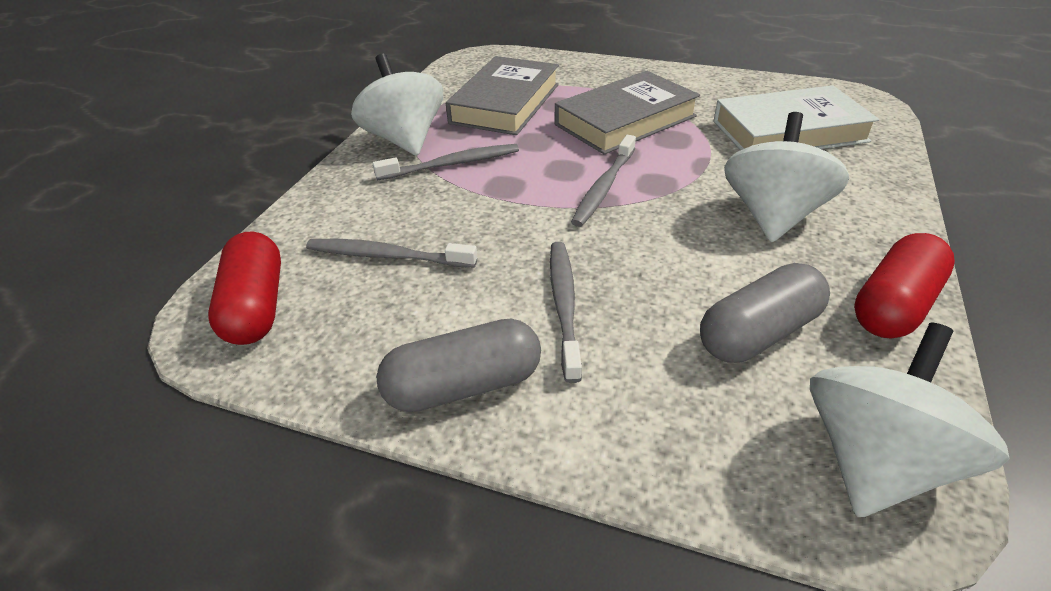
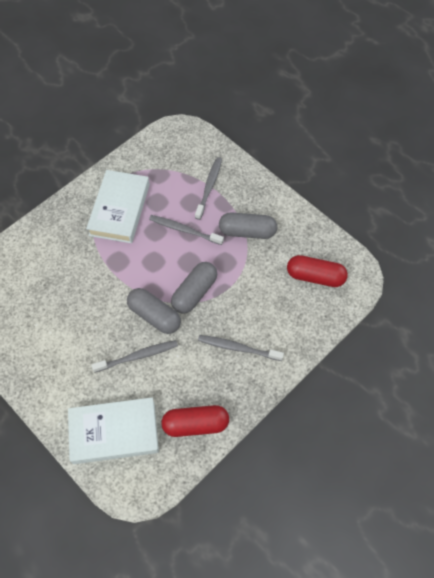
grey book: 2 -> 0
grey capsule: 2 -> 3
white book: 1 -> 2
white spinning top: 3 -> 0

